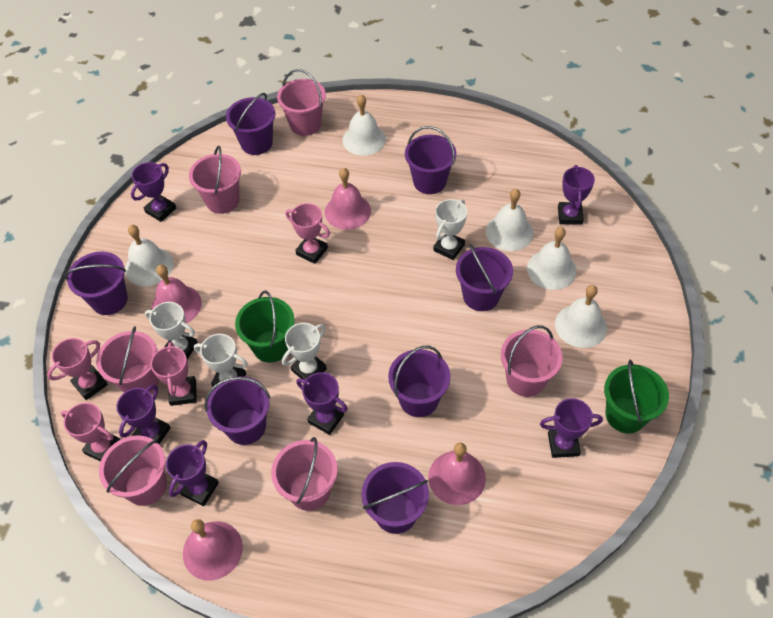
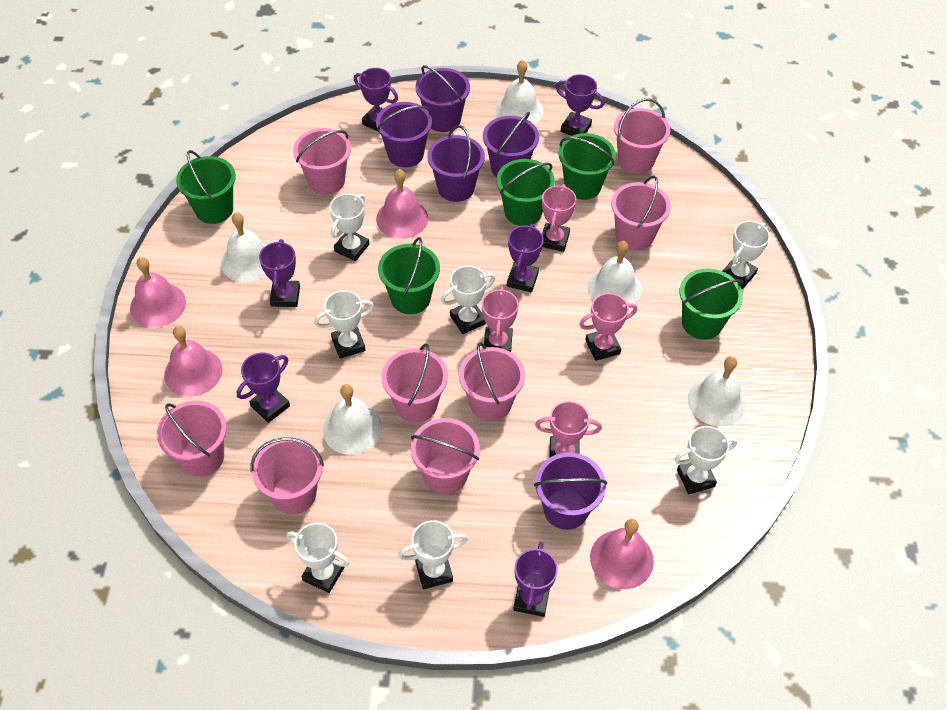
green bucket: 2 -> 5
pink bucket: 6 -> 8
purple bucket: 7 -> 5
white trophy: 4 -> 7

